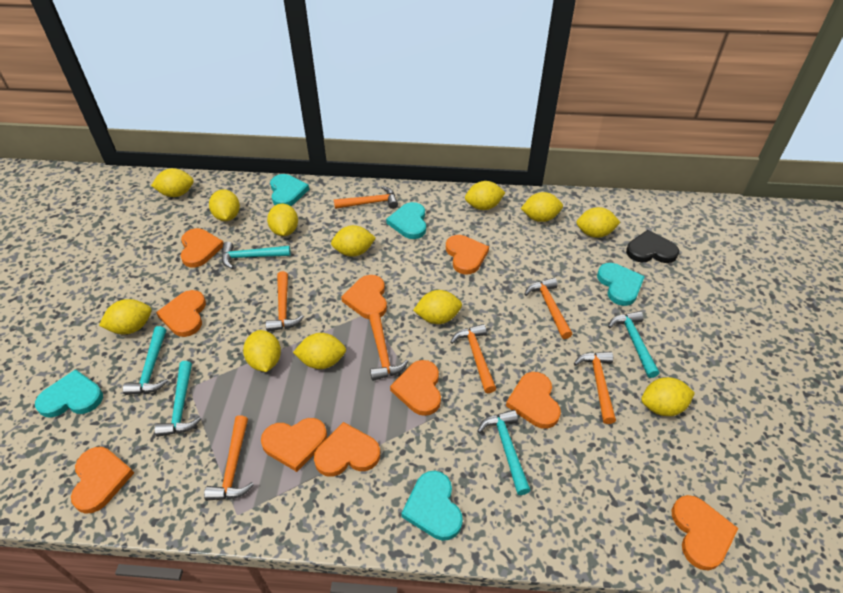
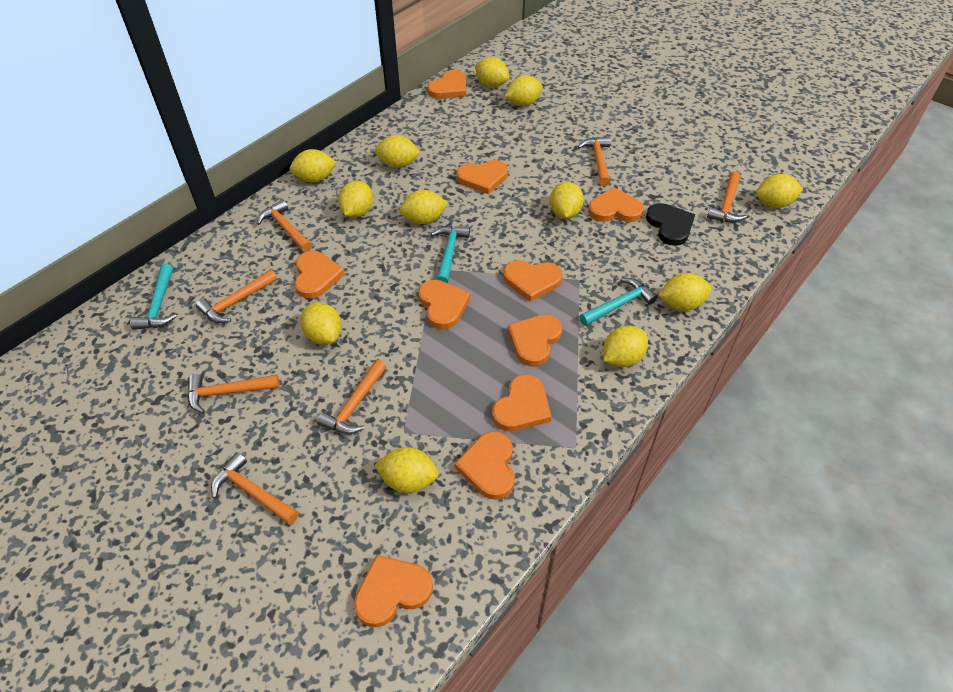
turquoise hammer: 5 -> 3
turquoise heart: 5 -> 0

